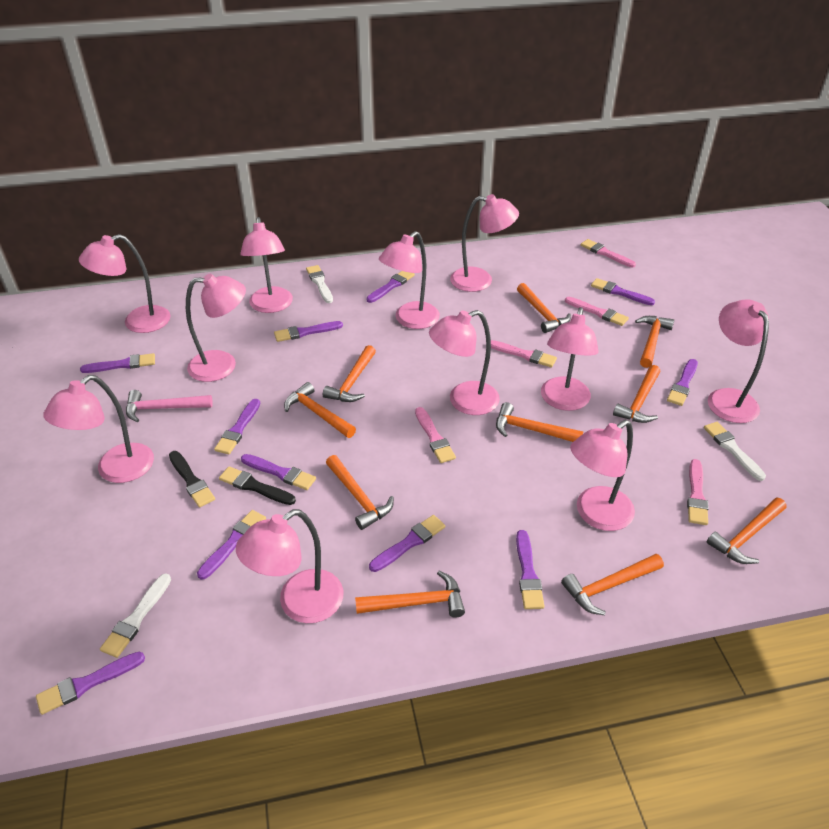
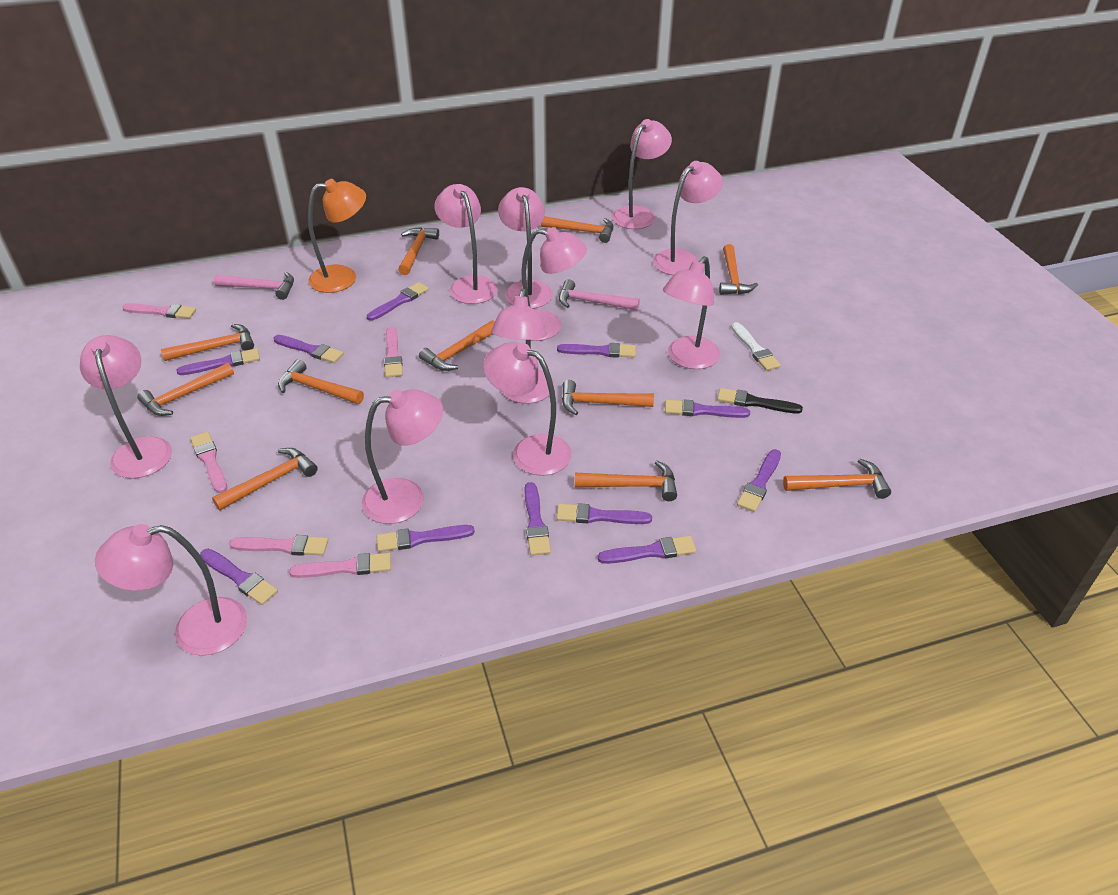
black brush: 2 -> 1
orange hammer: 10 -> 11
orange lamp: 0 -> 1
pink hammer: 1 -> 2
white brush: 3 -> 1

